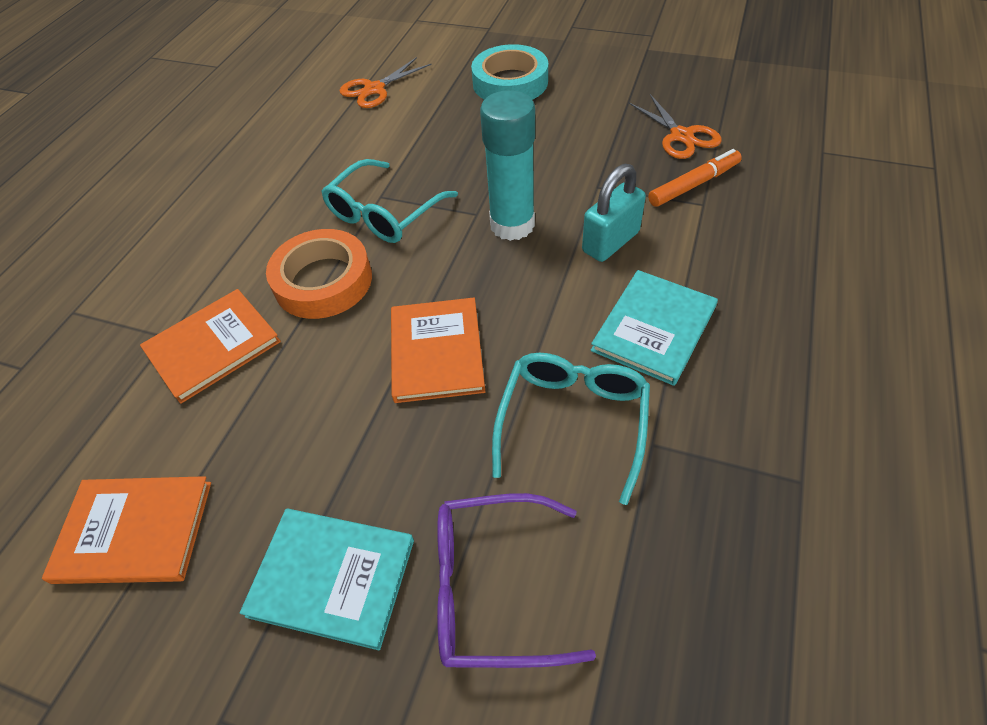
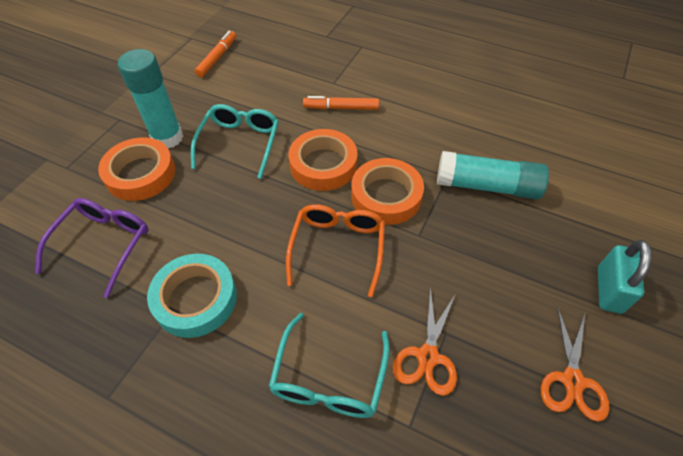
orange book: 3 -> 0
orange glasses: 0 -> 1
orange marker: 1 -> 2
orange tape: 1 -> 3
turquoise book: 2 -> 0
turquoise glue stick: 1 -> 2

